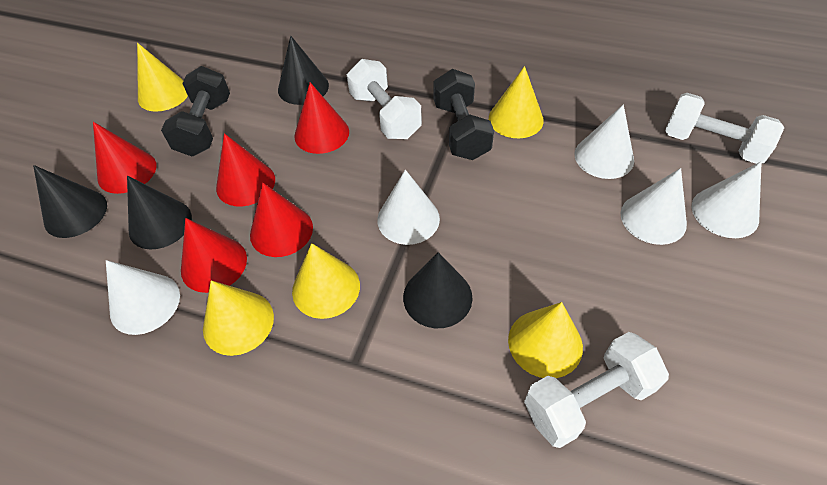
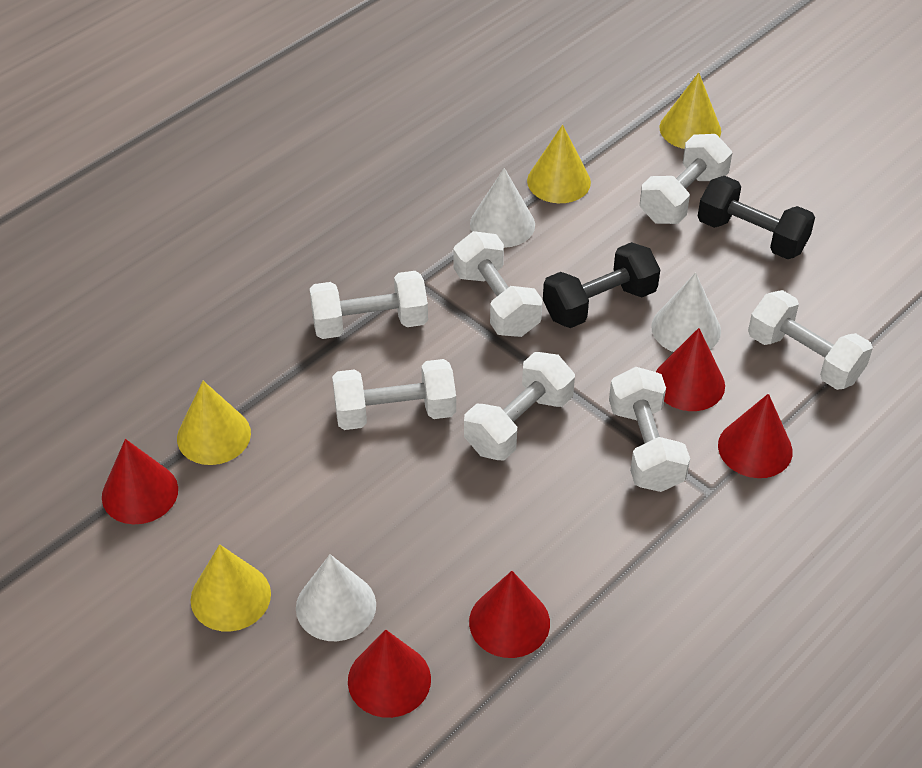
black cone: 4 -> 0
white cone: 5 -> 3
white dumbbell: 3 -> 7
yellow cone: 5 -> 4

